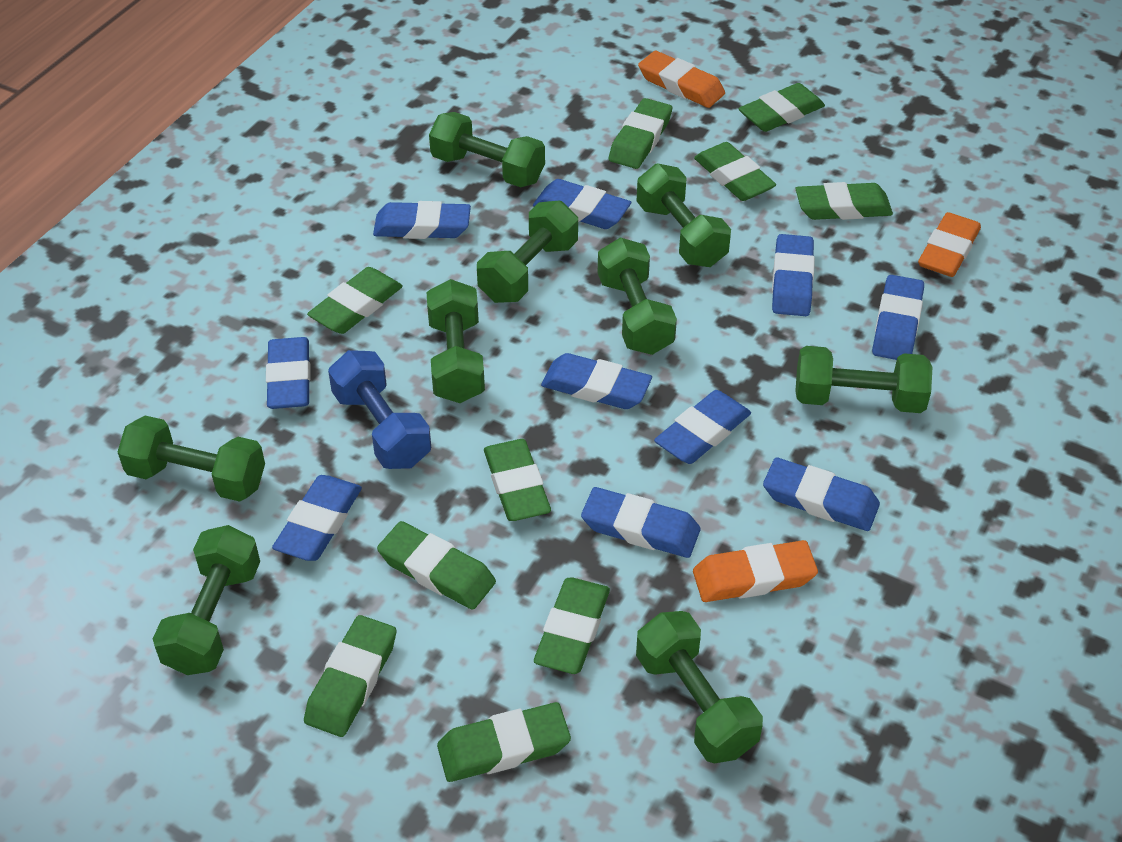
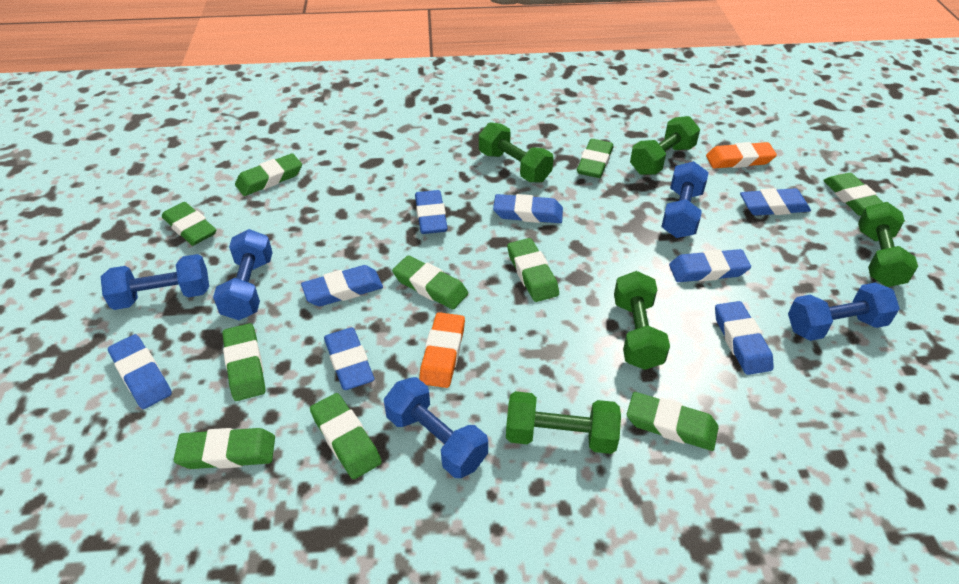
blue dumbbell: 1 -> 5
blue eraser: 10 -> 8
green dumbbell: 9 -> 5
orange eraser: 3 -> 2

